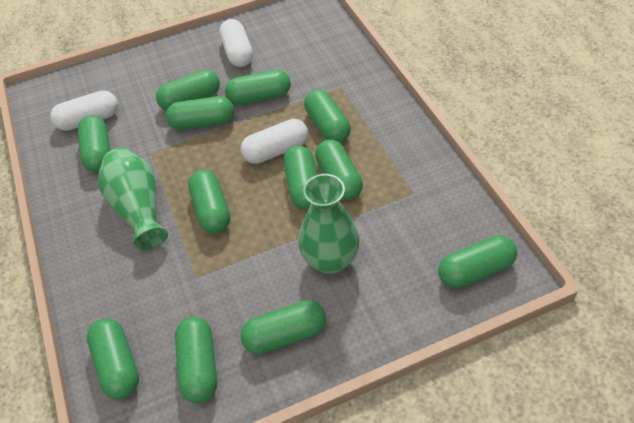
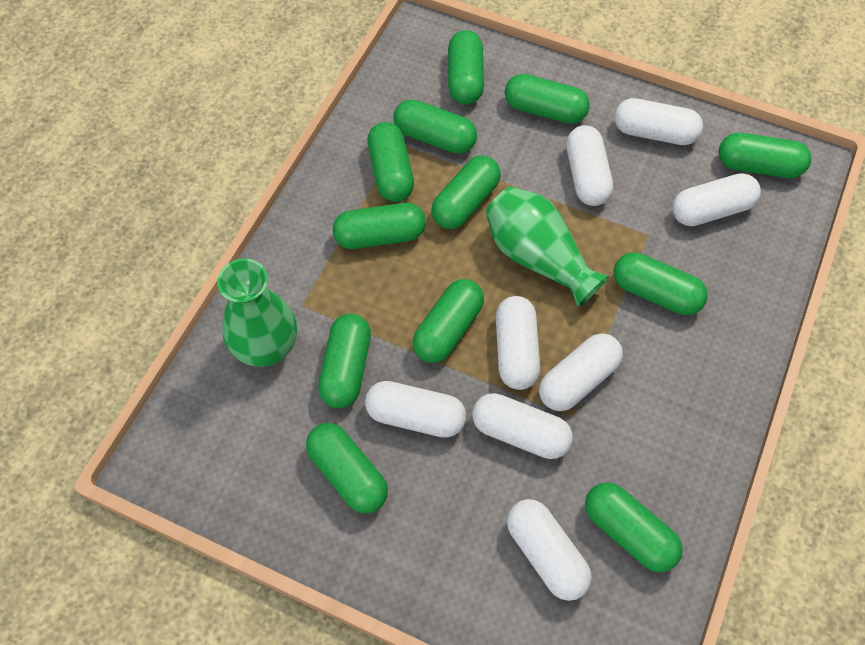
white capsule: 3 -> 8

